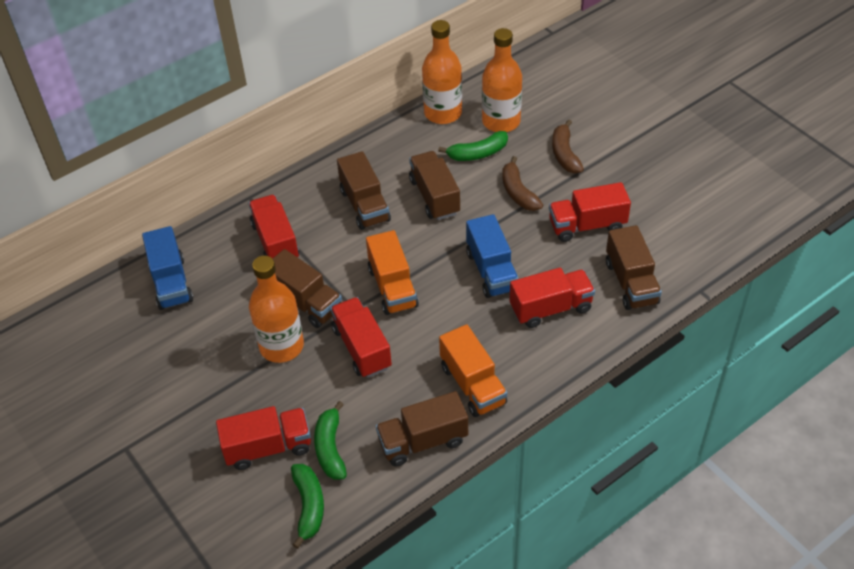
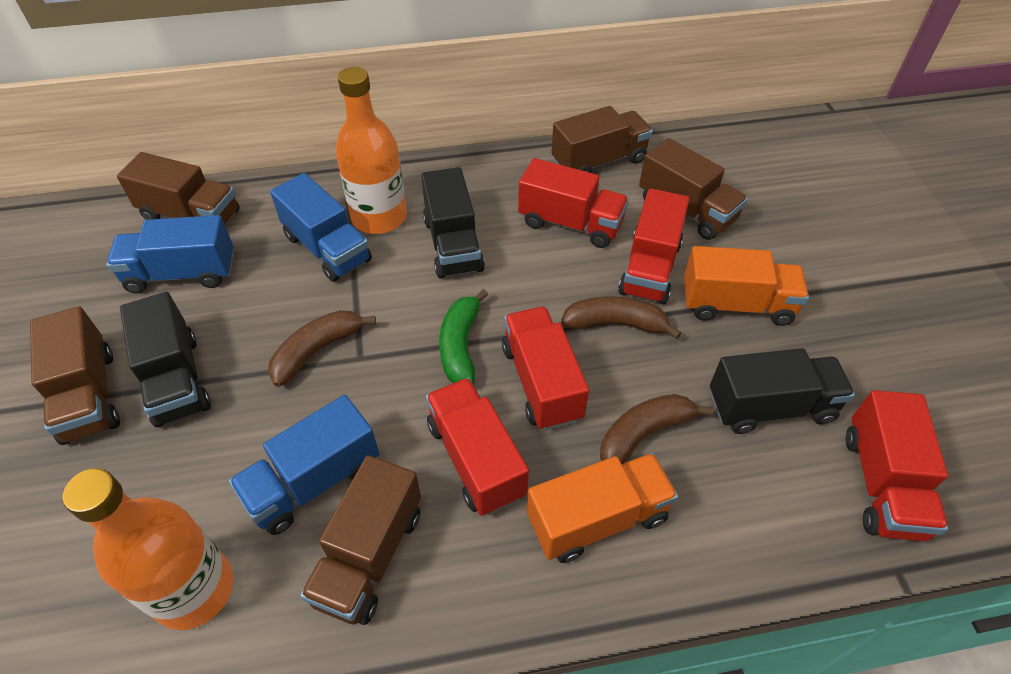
black truck: 0 -> 3
blue truck: 2 -> 3
brown banana: 2 -> 3
green banana: 3 -> 1
orange bottle: 3 -> 2

